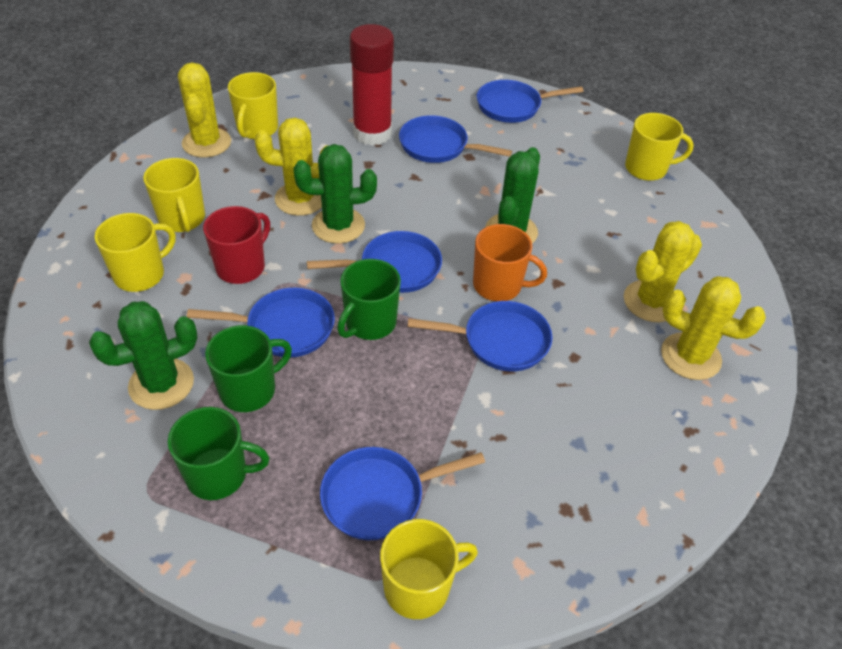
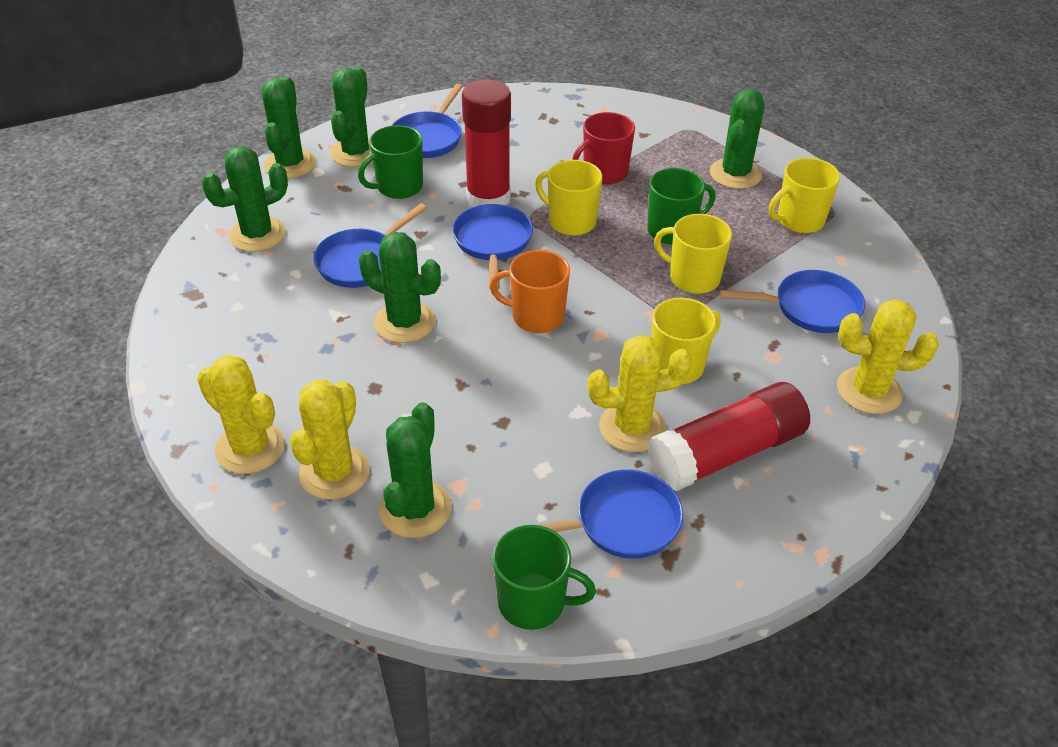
blue pan: 6 -> 5
green cactus: 3 -> 6
red glue stick: 1 -> 2
yellow mug: 5 -> 4

